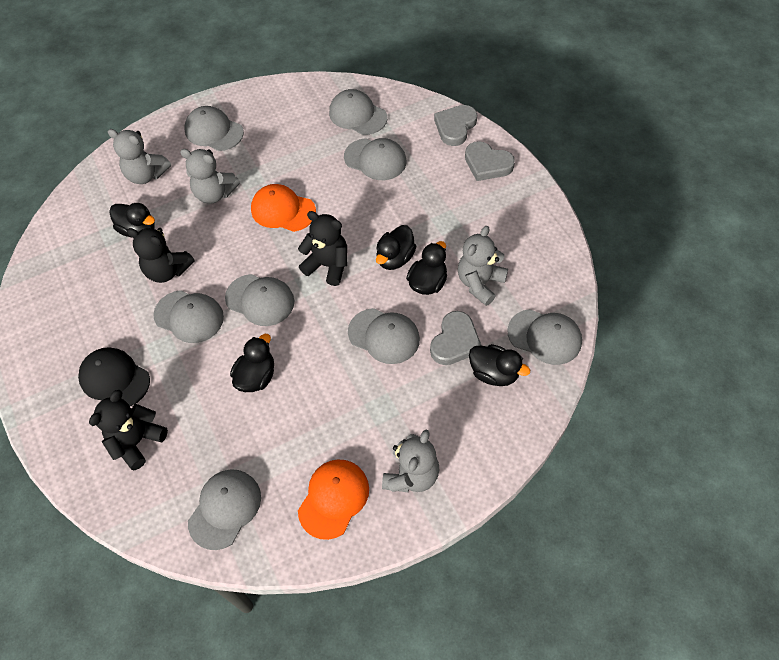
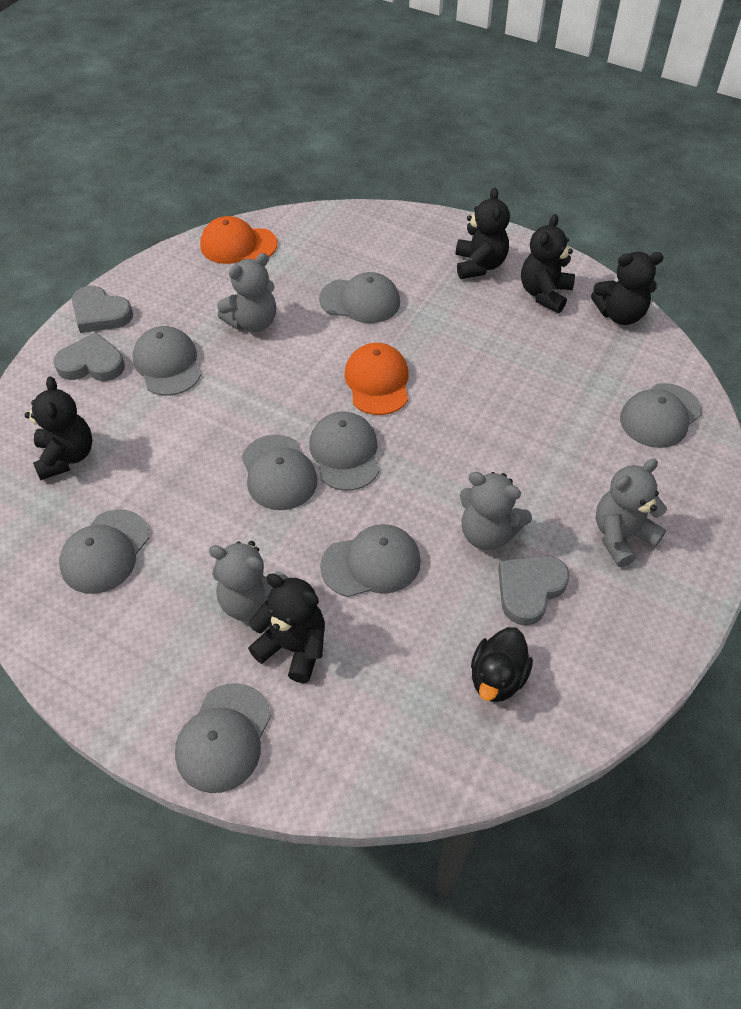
black cap: 1 -> 0
black duck: 5 -> 1
black teddy bear: 3 -> 5

